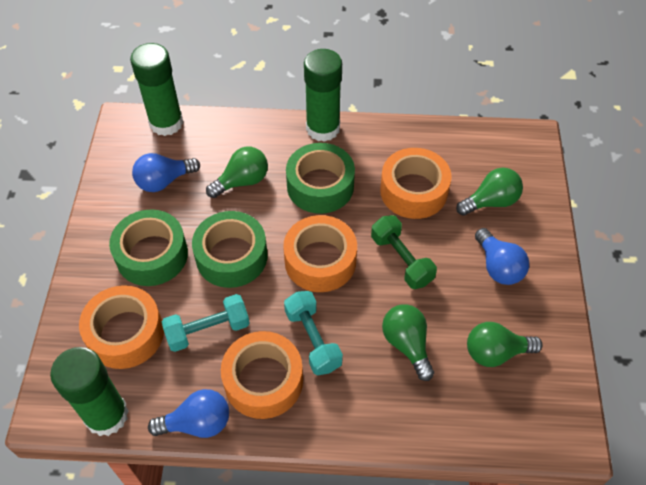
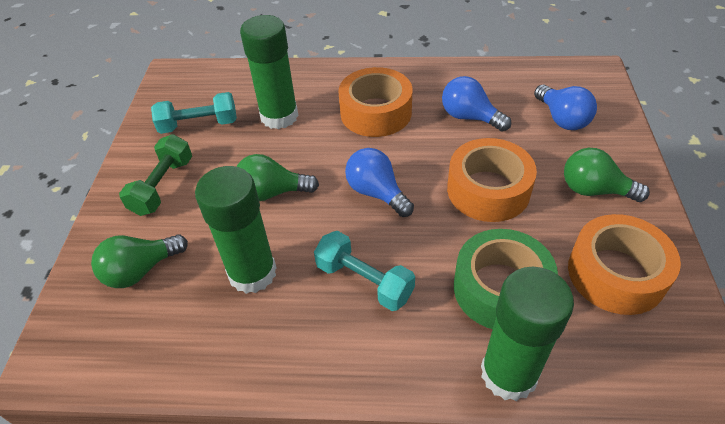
green light bulb: 4 -> 3
green tape: 3 -> 1
orange tape: 4 -> 3

